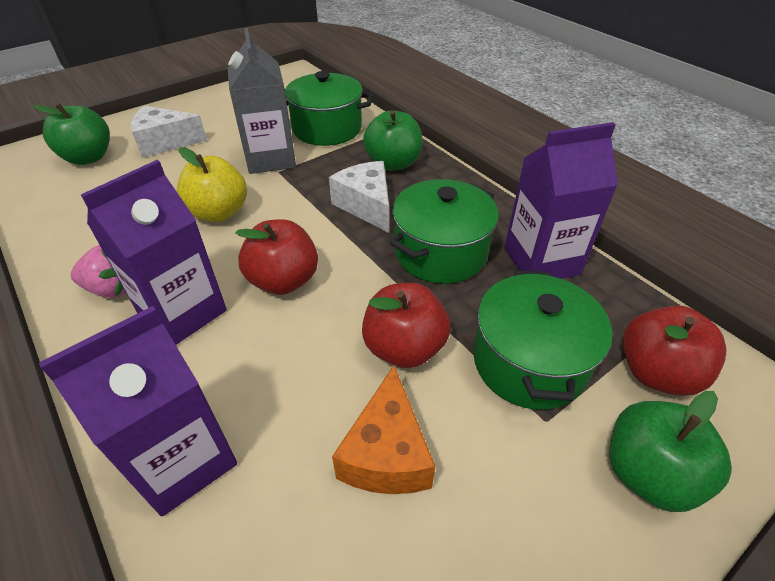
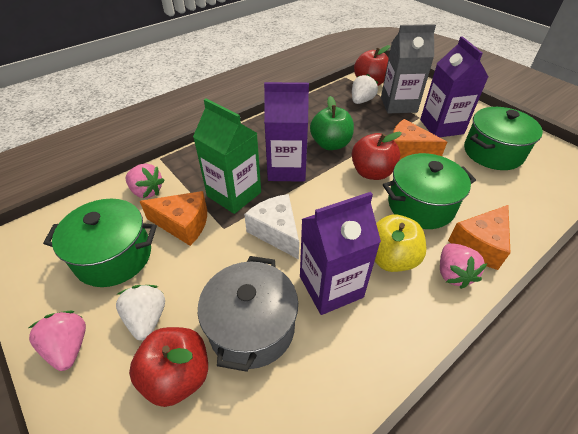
green apple: 3 -> 1
green carton: 0 -> 1
grey pot: 0 -> 1
orange cheese: 1 -> 3
pink strawberry: 1 -> 3
white cheese: 2 -> 1
white strawberry: 0 -> 2

